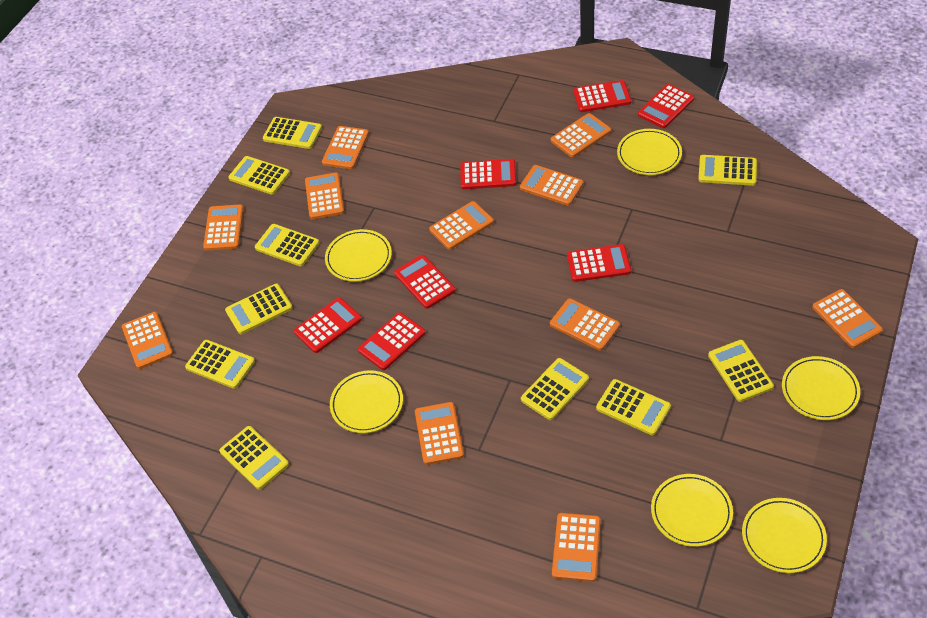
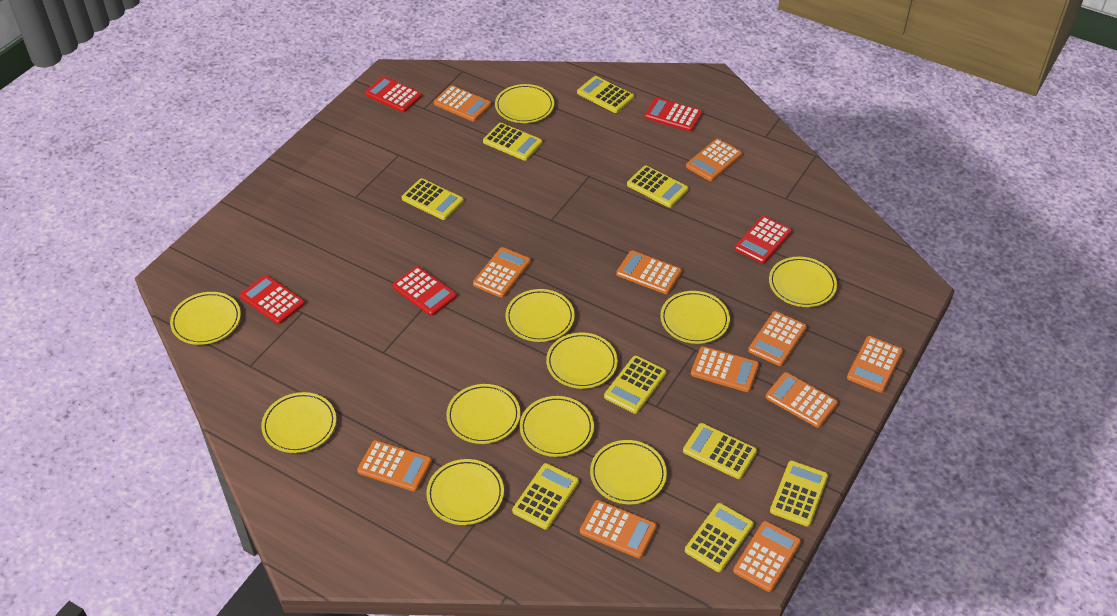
red calculator: 7 -> 5
yellow calculator: 10 -> 9
yellow plate: 6 -> 11

